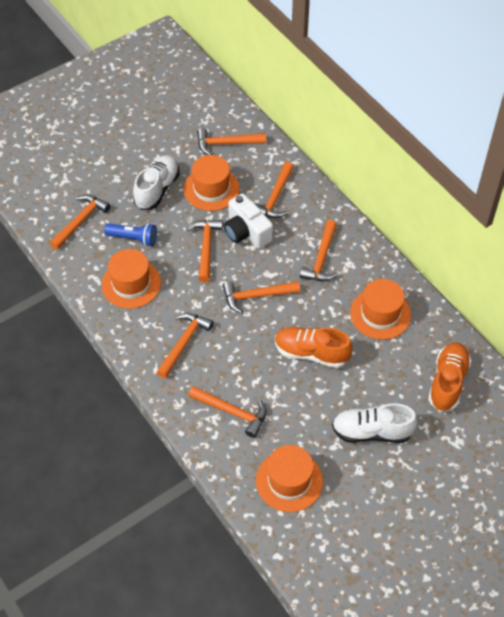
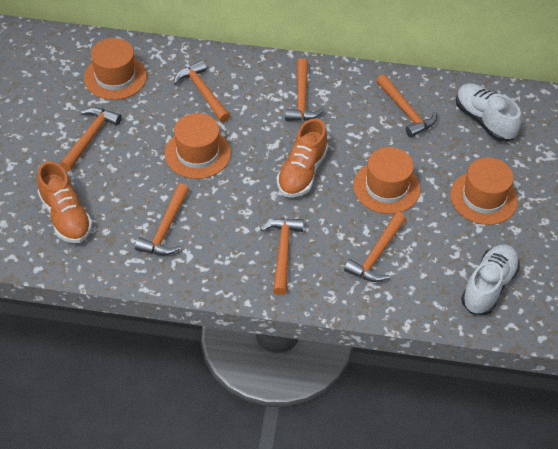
blue flashlight: 1 -> 0
orange hammer: 8 -> 7
white camera: 1 -> 0

